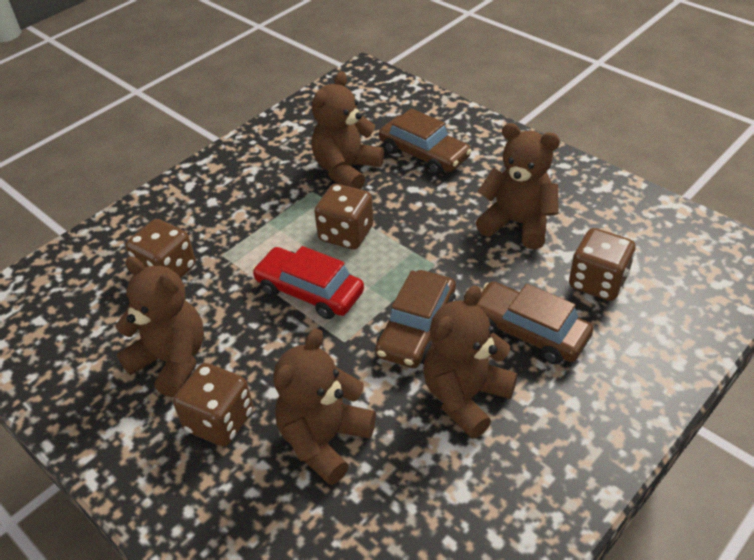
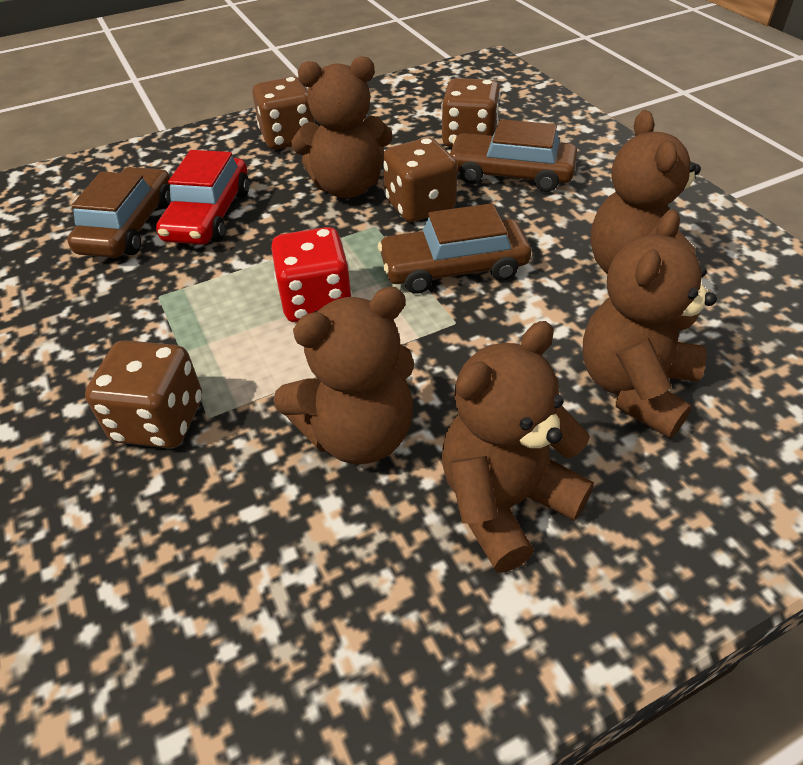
red dice: 0 -> 1

